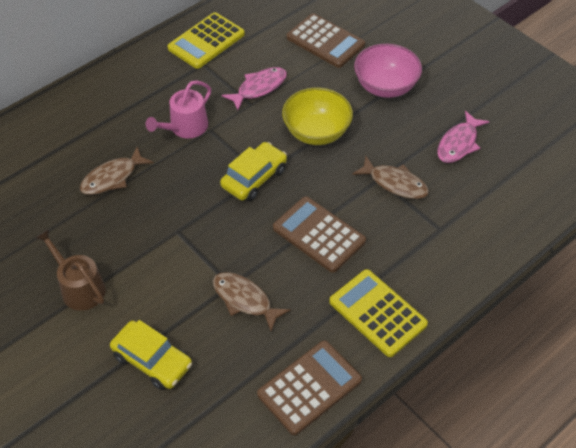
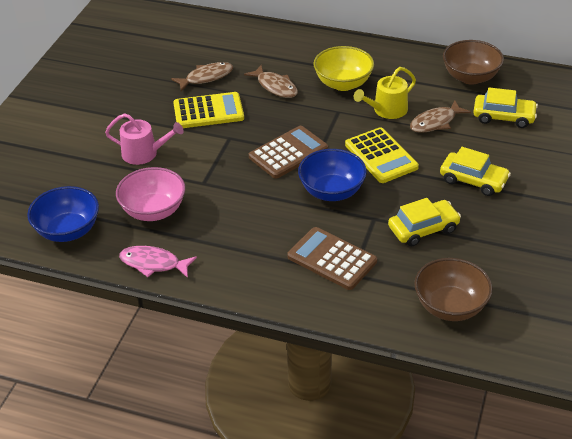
blue bowl: 0 -> 2
brown bowl: 0 -> 2
brown calculator: 3 -> 2
brown watering can: 1 -> 0
pink fish: 2 -> 1
yellow car: 2 -> 3
yellow watering can: 0 -> 1

